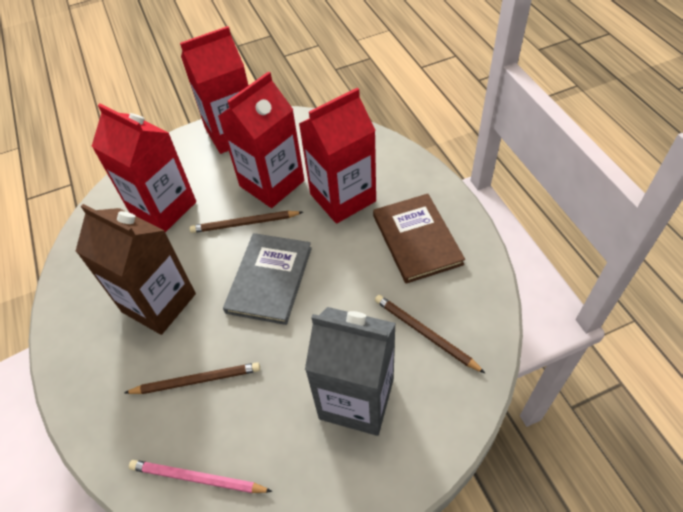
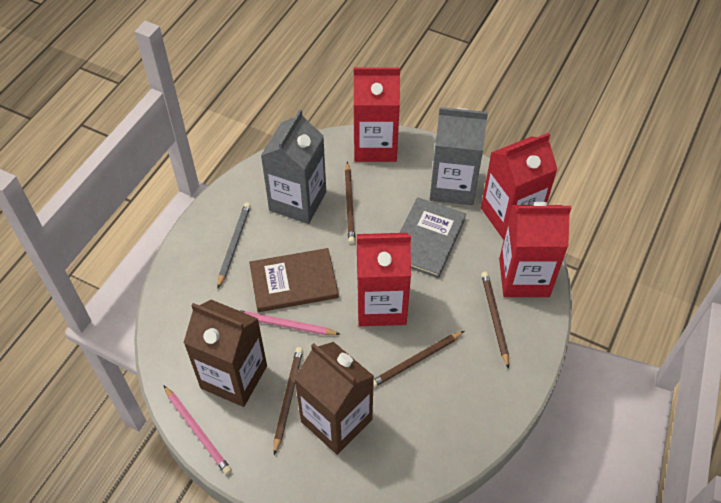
brown carton: 1 -> 2
brown pencil: 3 -> 4
grey carton: 1 -> 2
grey pencil: 0 -> 1
pink pencil: 1 -> 2

